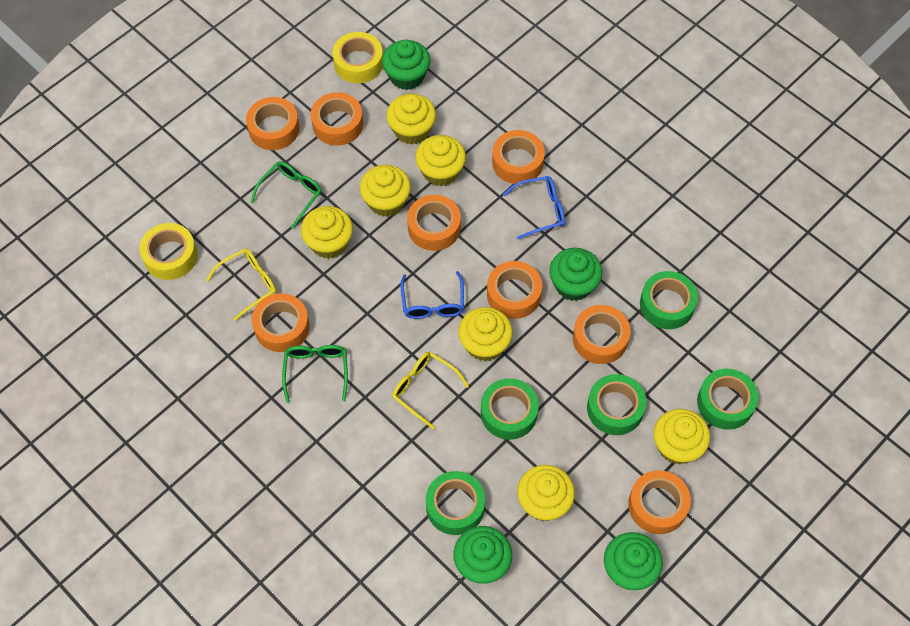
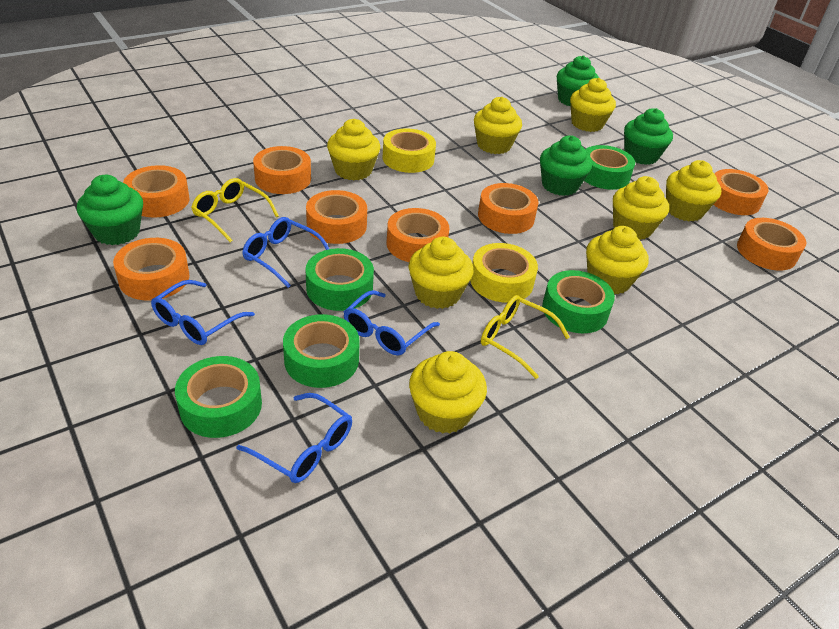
blue glasses: 2 -> 4
green glasses: 2 -> 0
yellow cupcake: 7 -> 8

